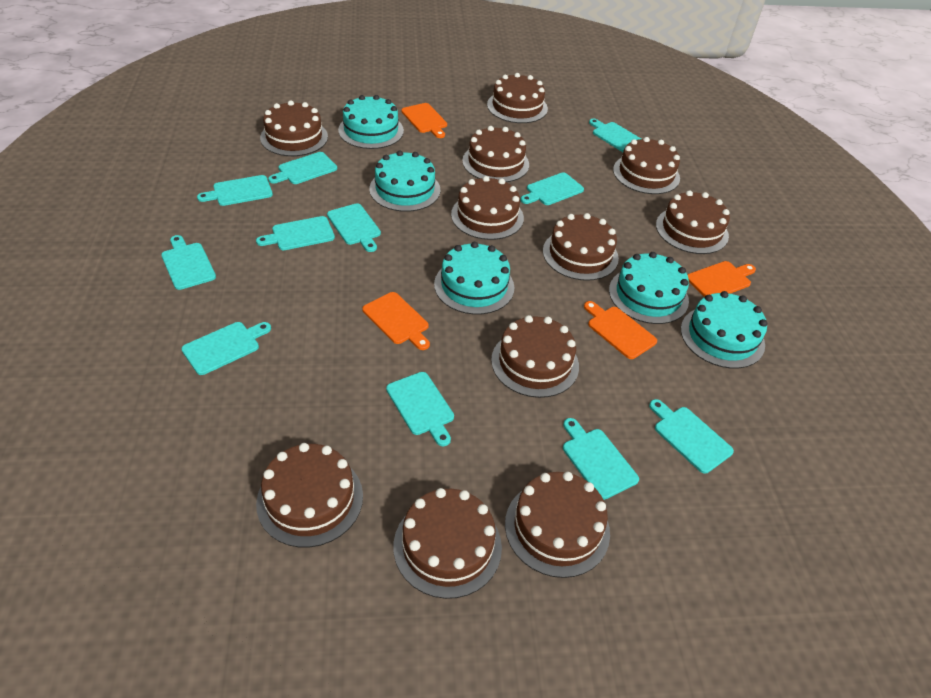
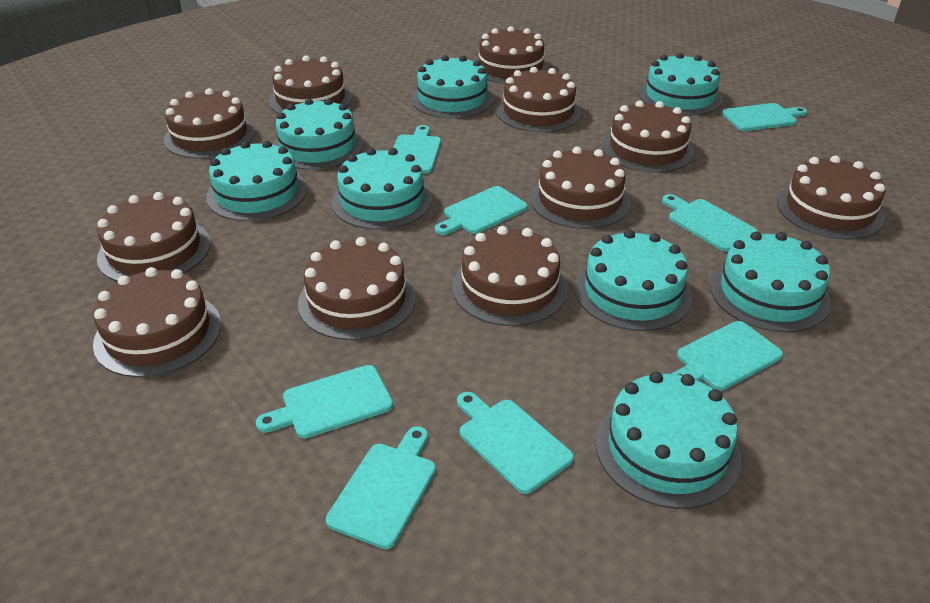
orange cutting board: 4 -> 0
turquoise cake: 5 -> 8
turquoise cutting board: 11 -> 8

